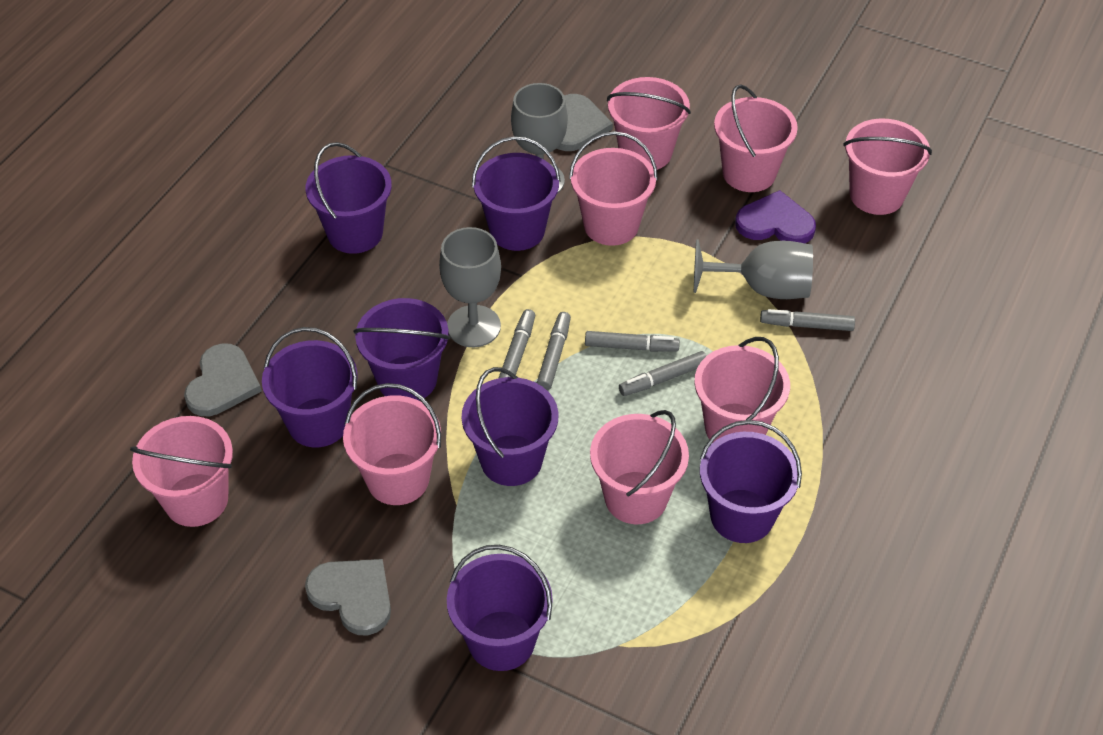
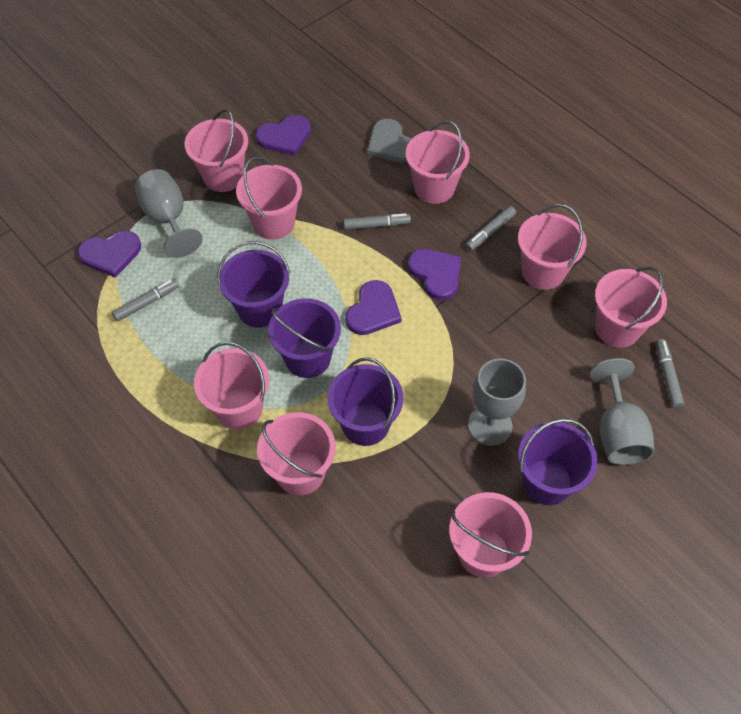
grey heart: 3 -> 1
grey marker: 5 -> 4
purple bucket: 7 -> 4
purple heart: 1 -> 4

